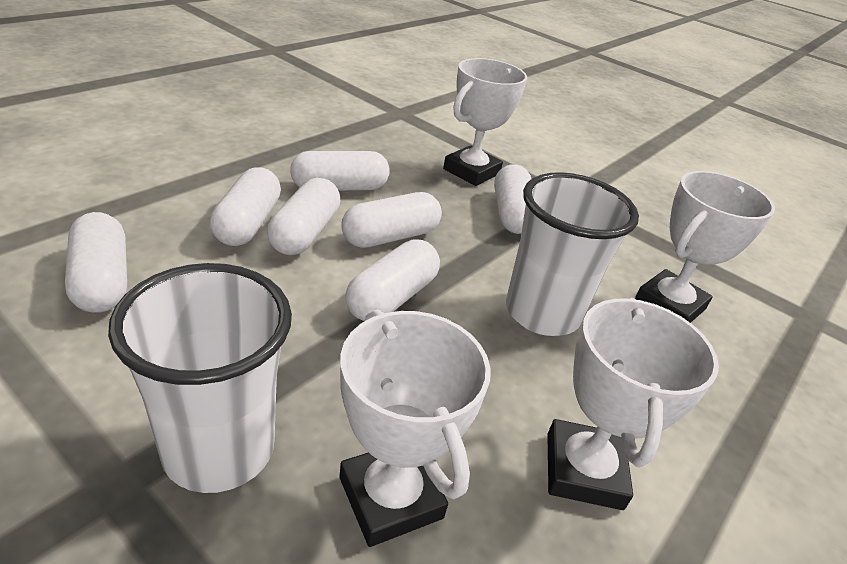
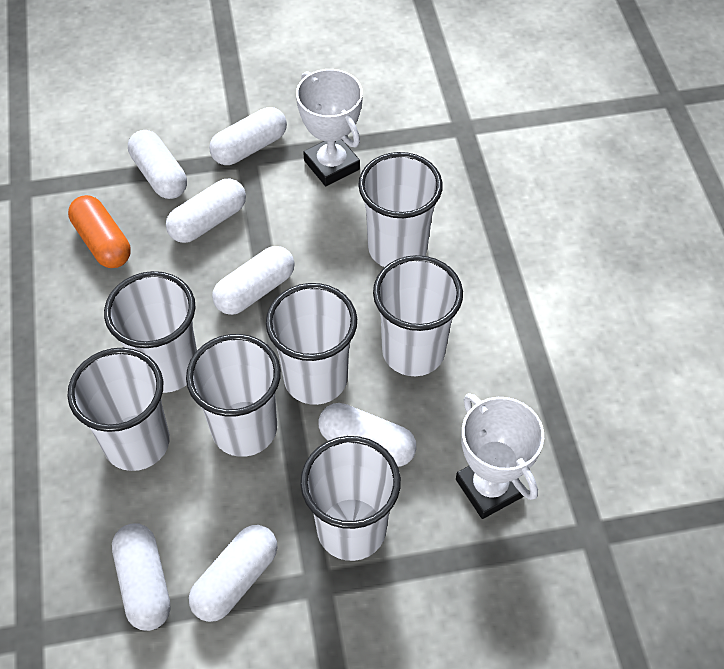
orange capsule: 0 -> 1
white cup: 2 -> 7
white trophy: 4 -> 2

